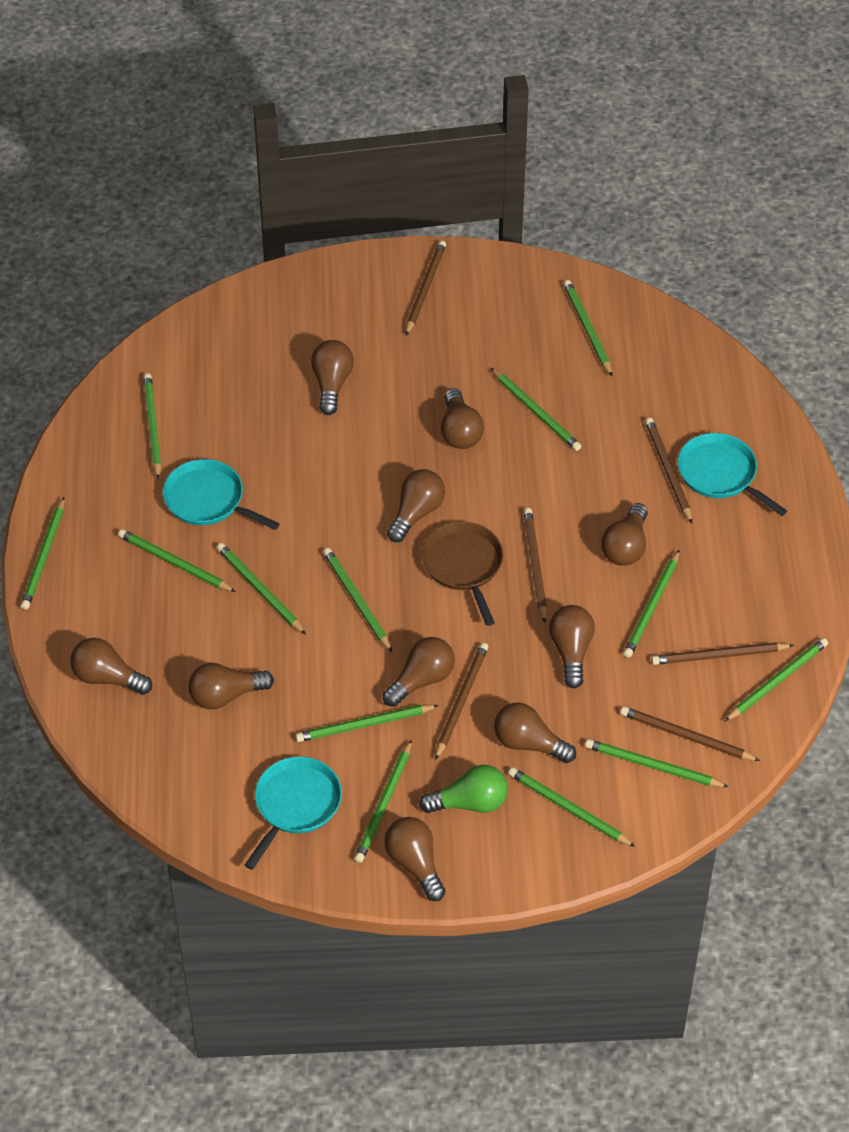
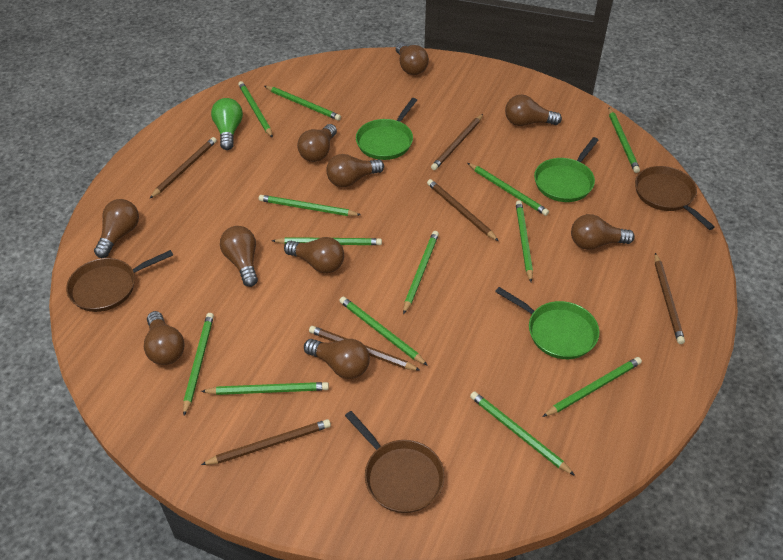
brown pan: 1 -> 3
green pan: 0 -> 3
turquoise pan: 3 -> 0

